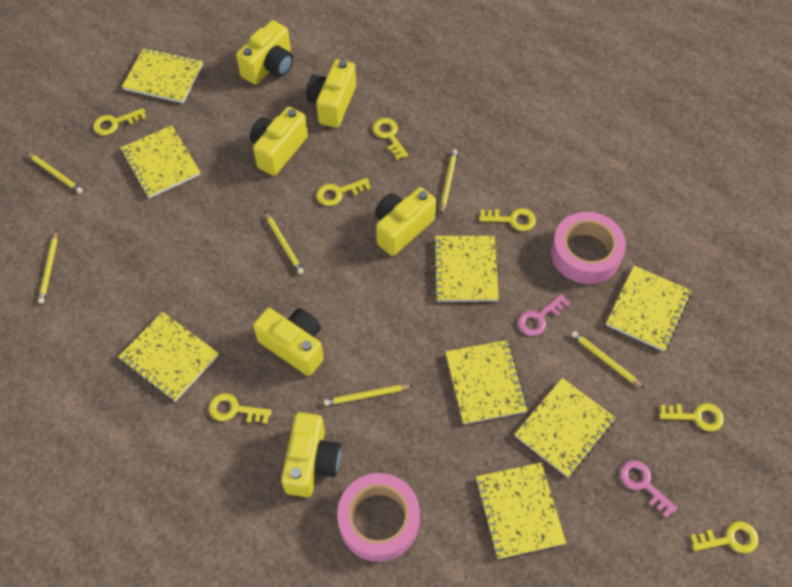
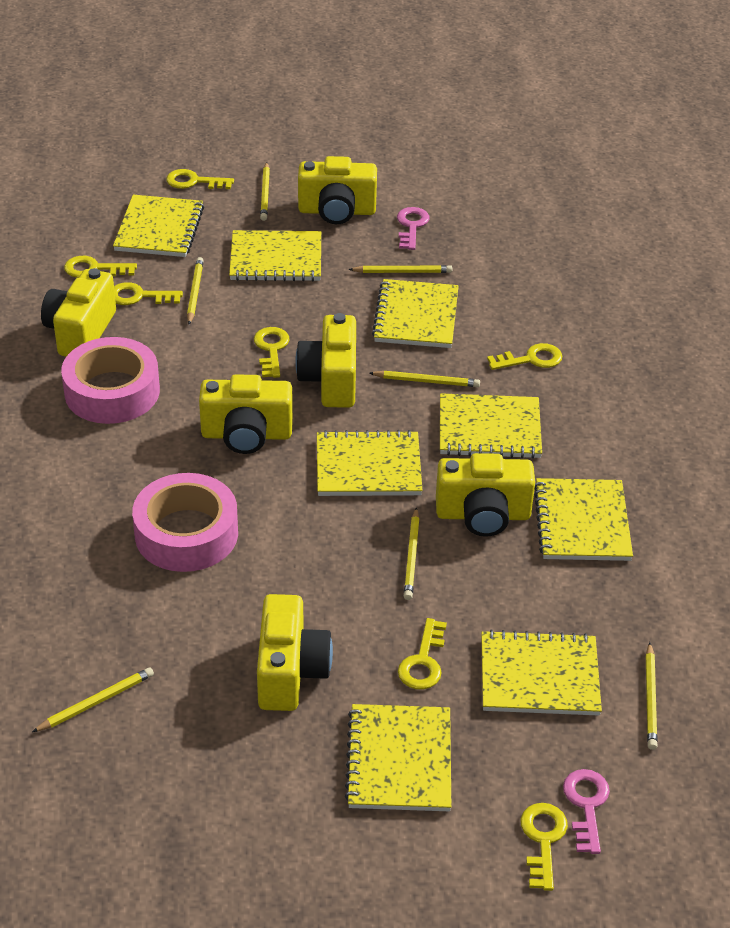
yellow pencil: 6 -> 7

